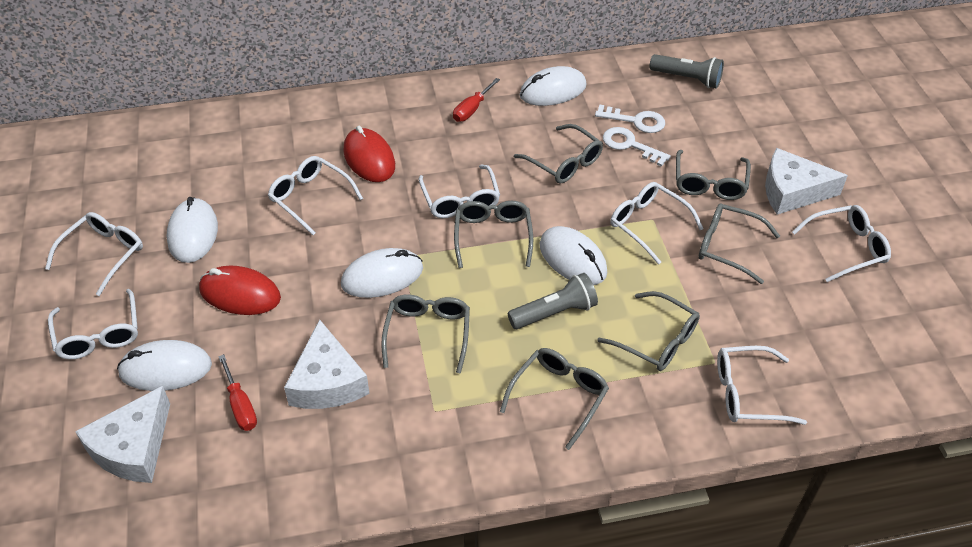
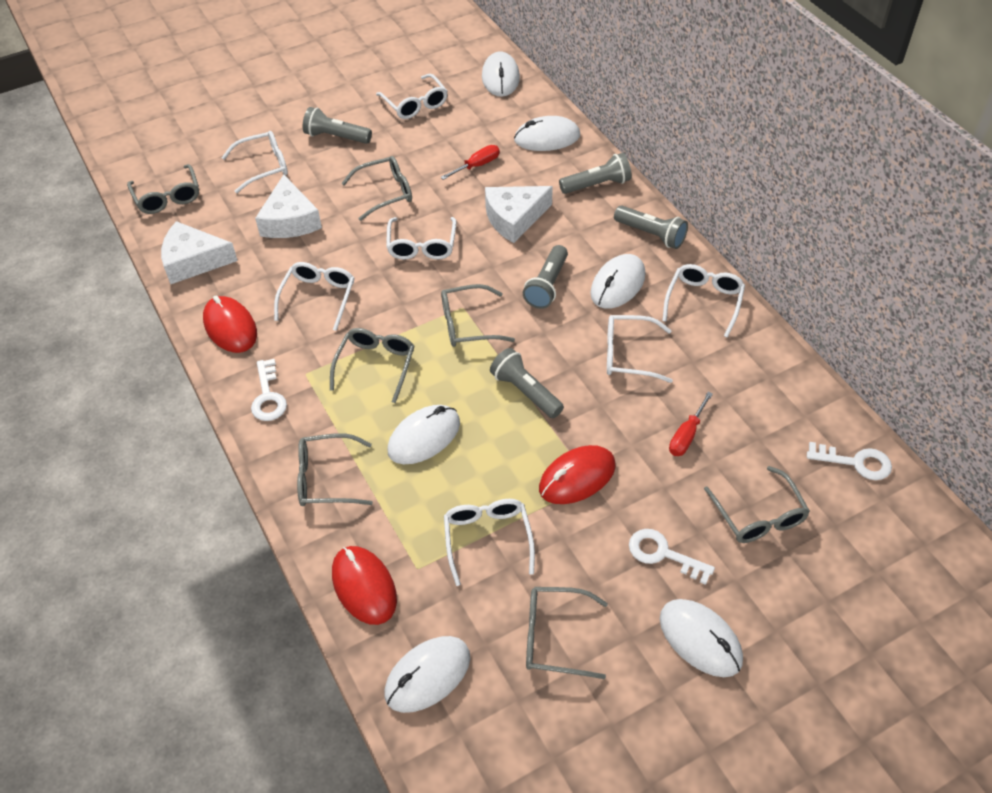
grey flashlight: 2 -> 5
red mouse: 2 -> 3
white key: 2 -> 3
white mouse: 5 -> 6

